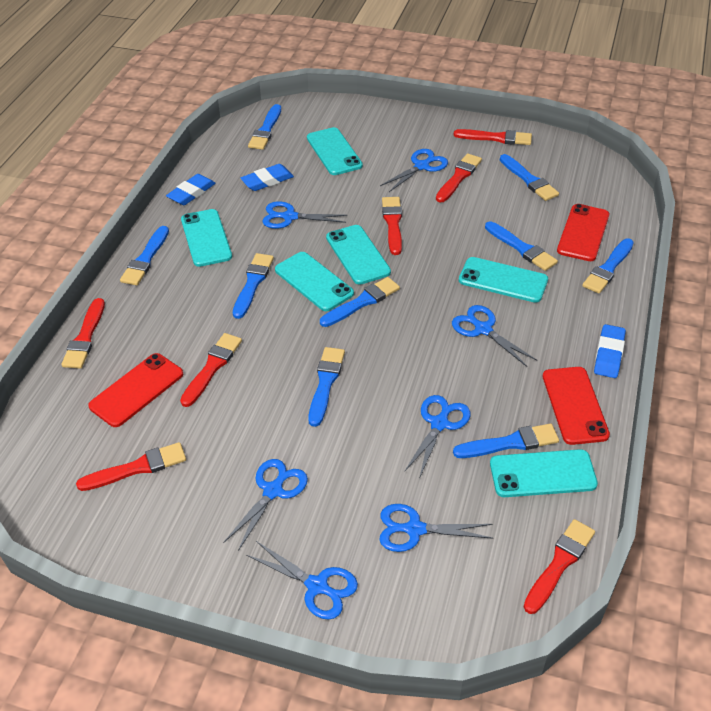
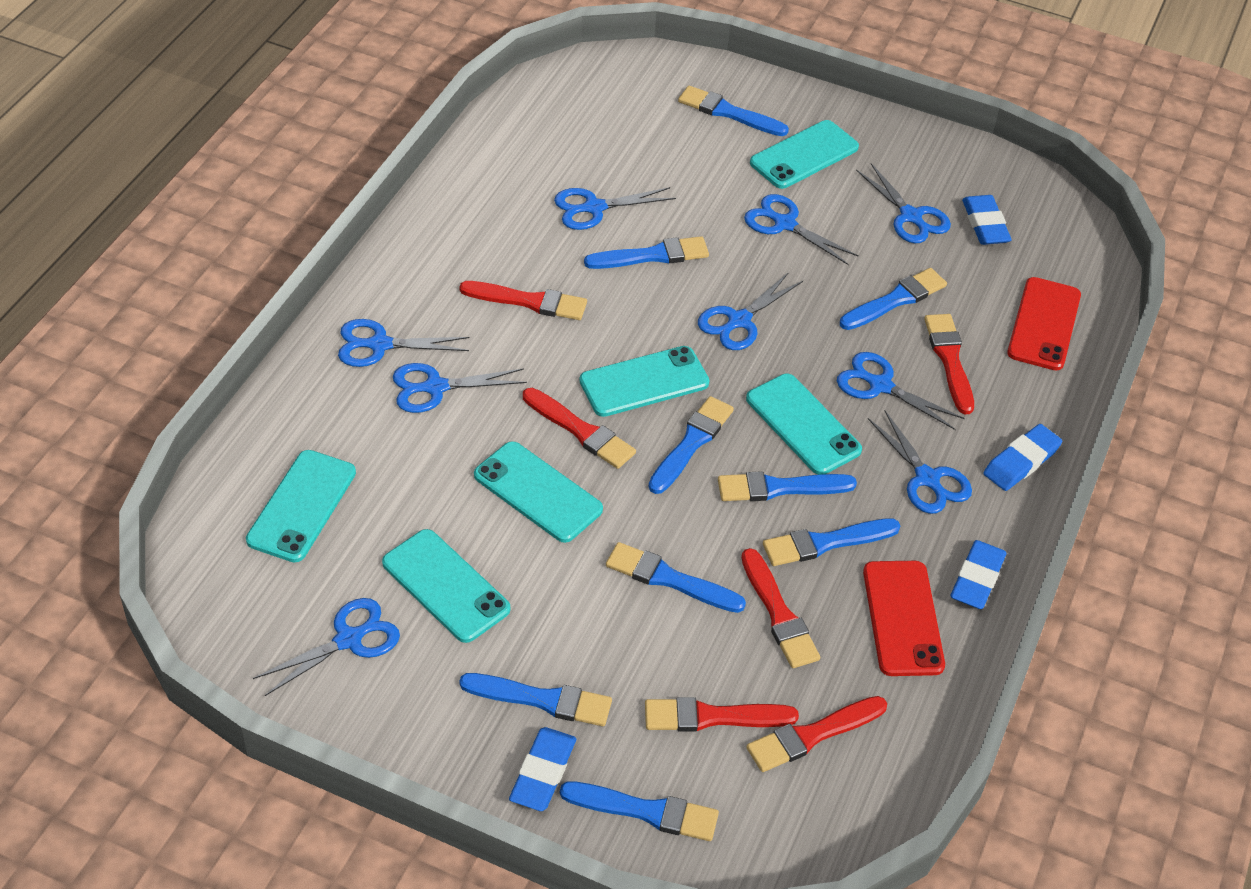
blue eraser: 3 -> 4
blue scissors: 7 -> 9
red brush: 7 -> 6
red phone: 3 -> 2

